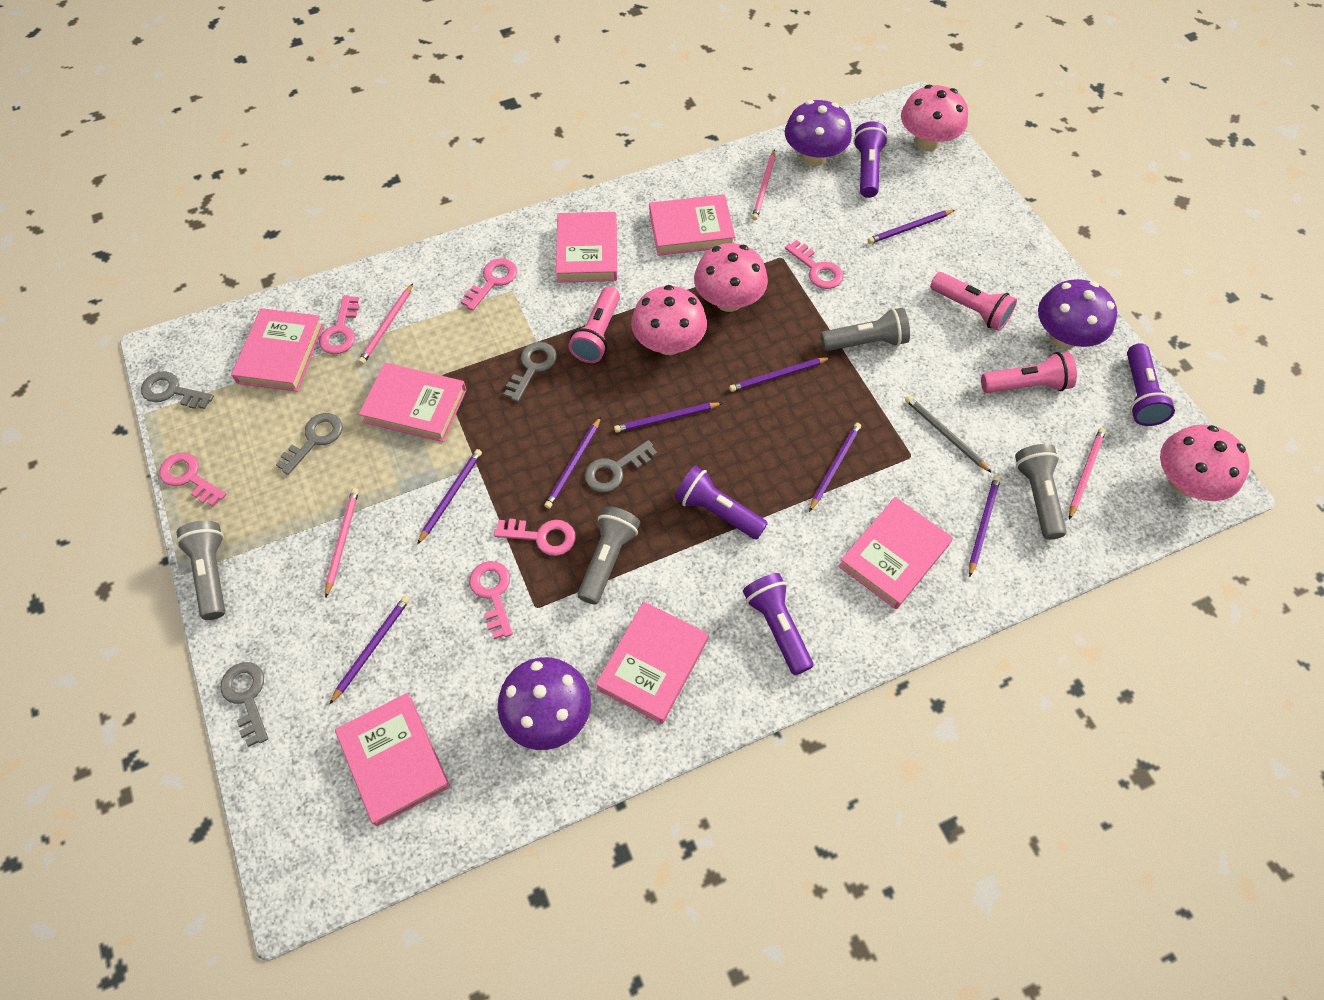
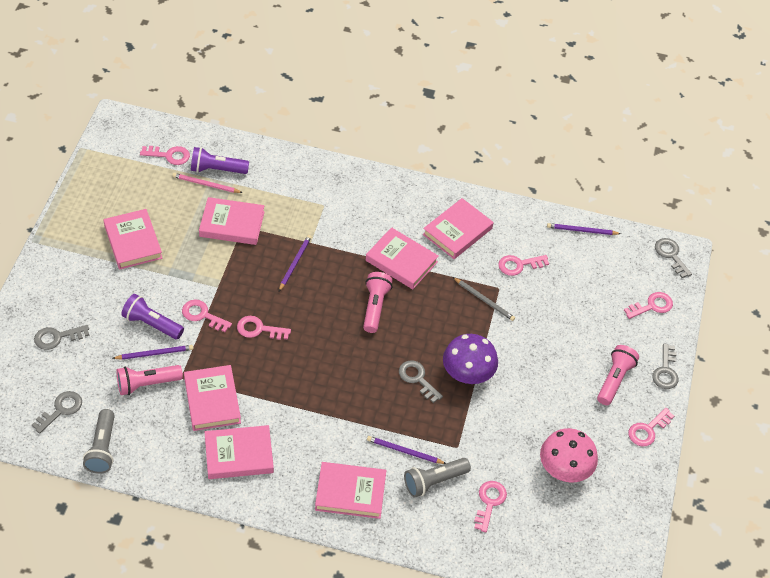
grey flashlight: 4 -> 2
pink key: 6 -> 7
pink mushroom: 4 -> 1
pink pencil: 4 -> 1
purple flashlight: 4 -> 2
purple mushroom: 3 -> 1
purple pencil: 8 -> 4

